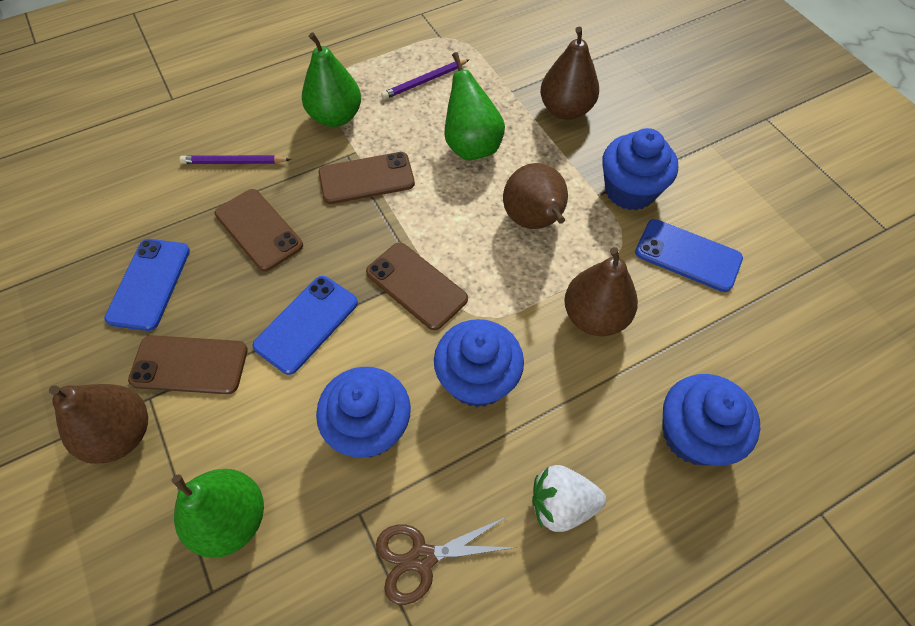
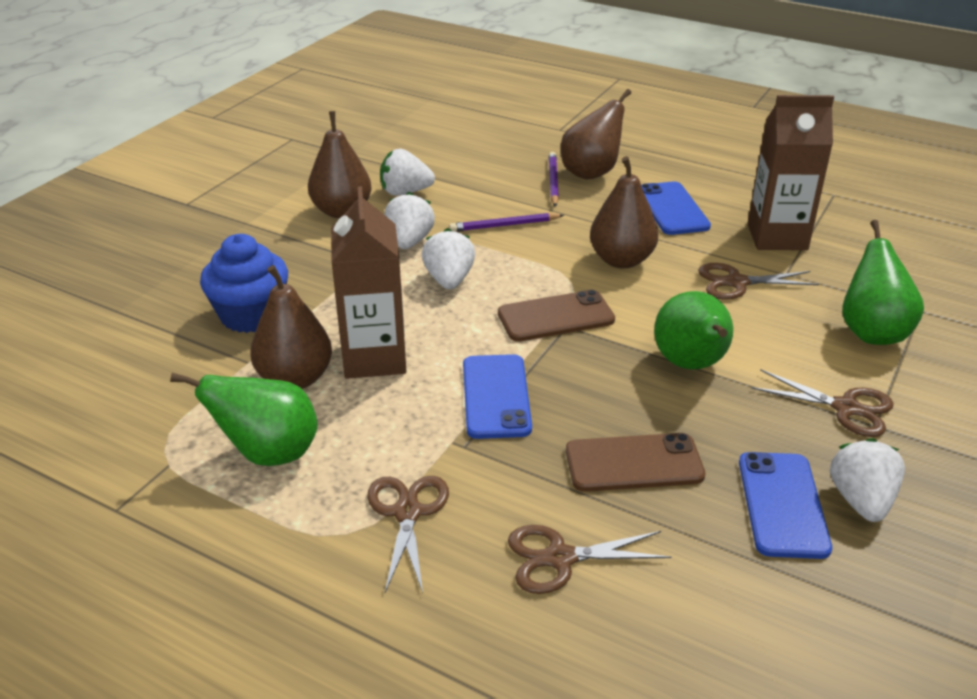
blue cupcake: 4 -> 1
brown carton: 0 -> 2
brown phone: 4 -> 2
brown scissors: 1 -> 4
white strawberry: 1 -> 4

